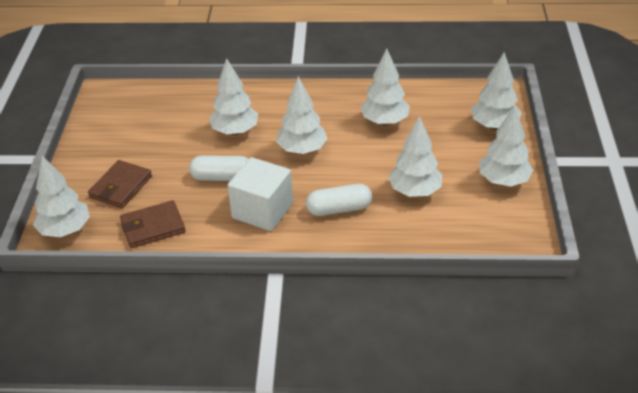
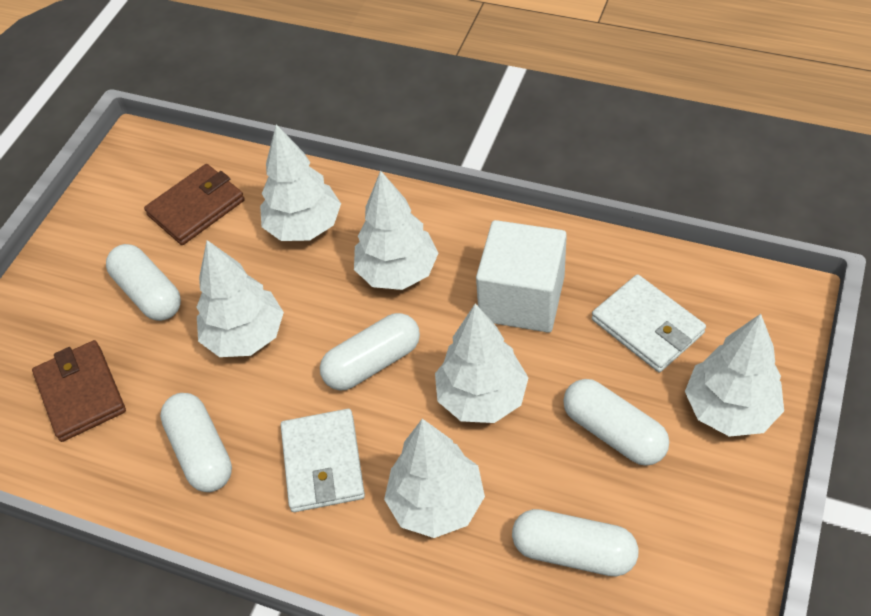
white capsule: 2 -> 5
white tree: 7 -> 6
white wallet: 0 -> 2

